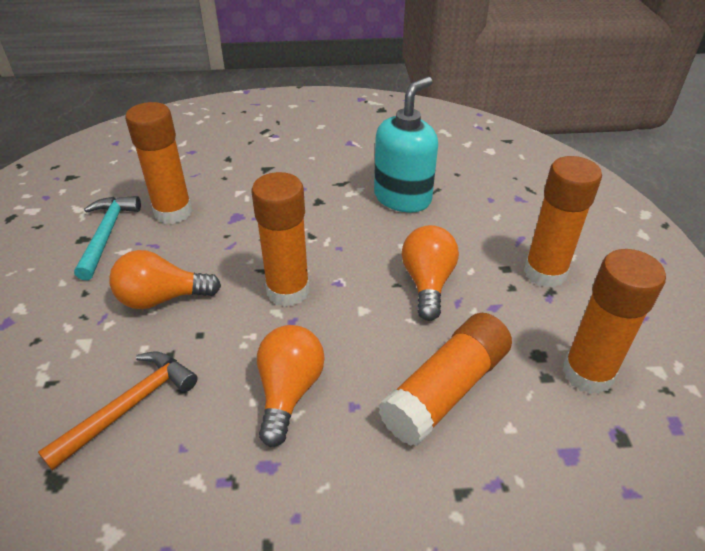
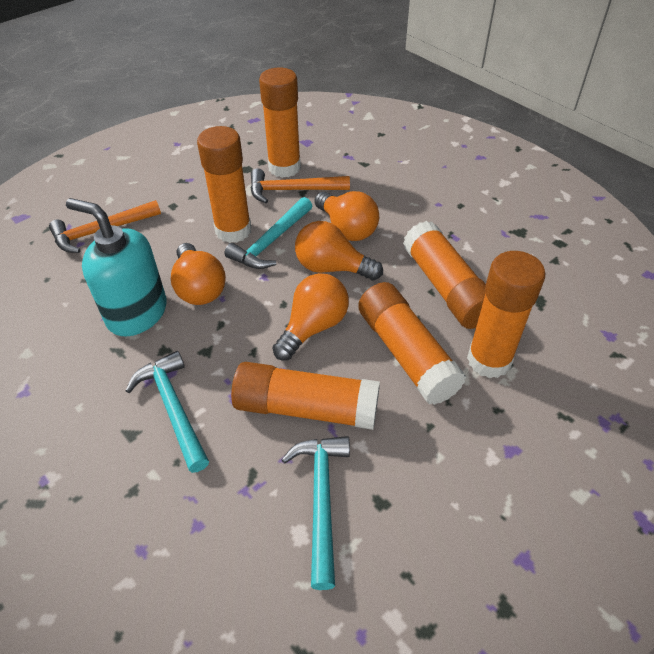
orange glue stick: 5 -> 6
orange hammer: 1 -> 2
orange light bulb: 3 -> 4
turquoise hammer: 1 -> 3

